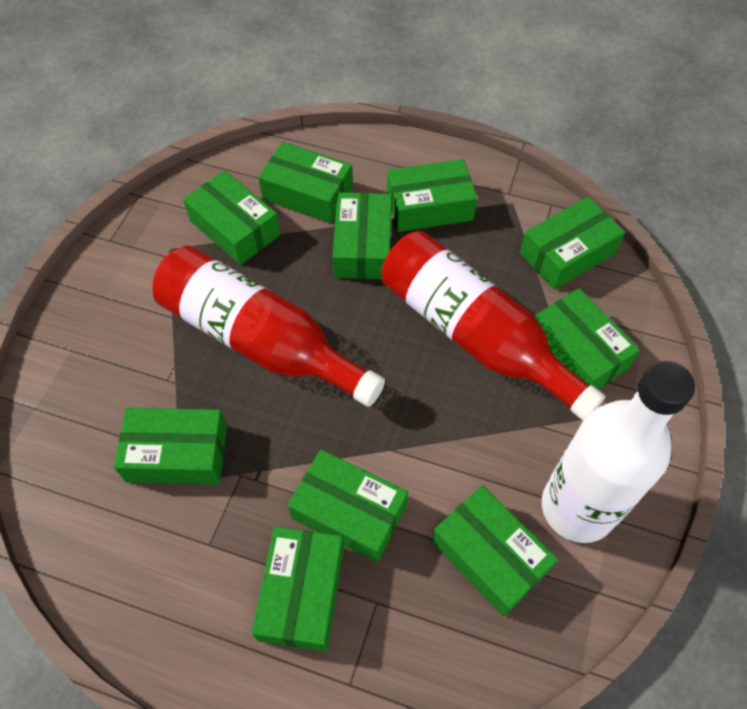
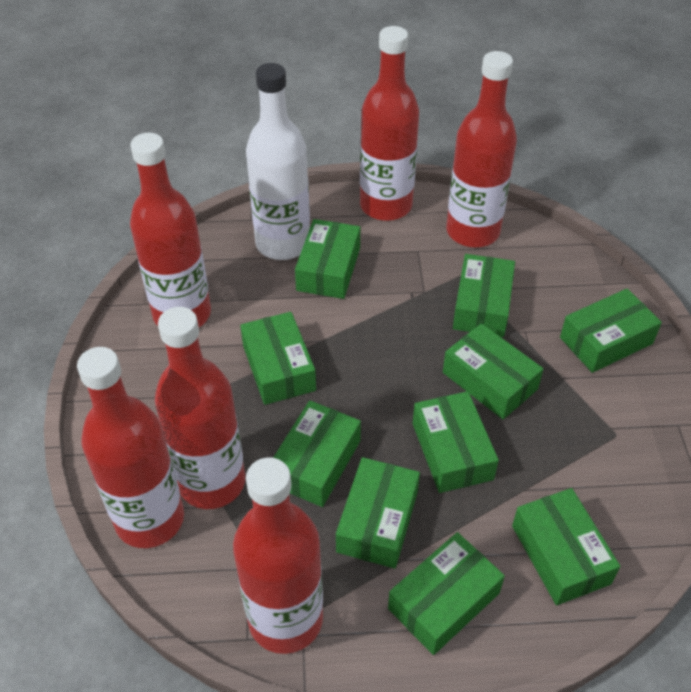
red bottle: 2 -> 6

